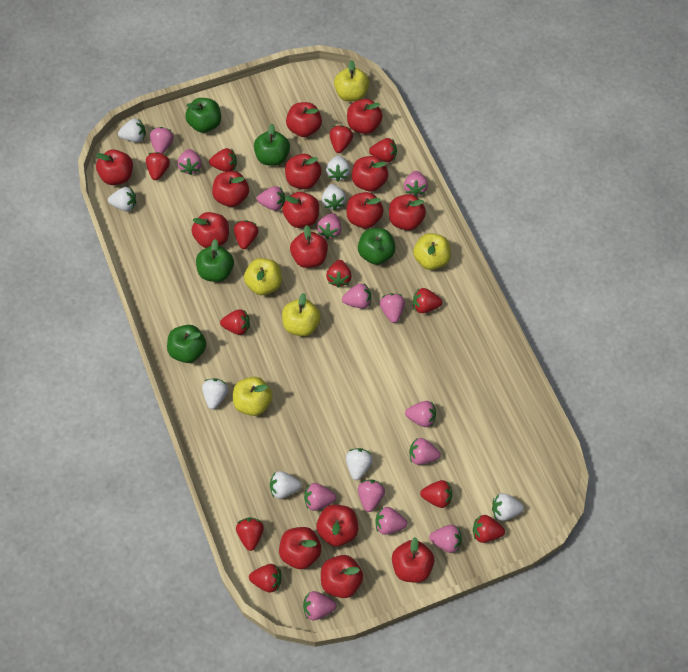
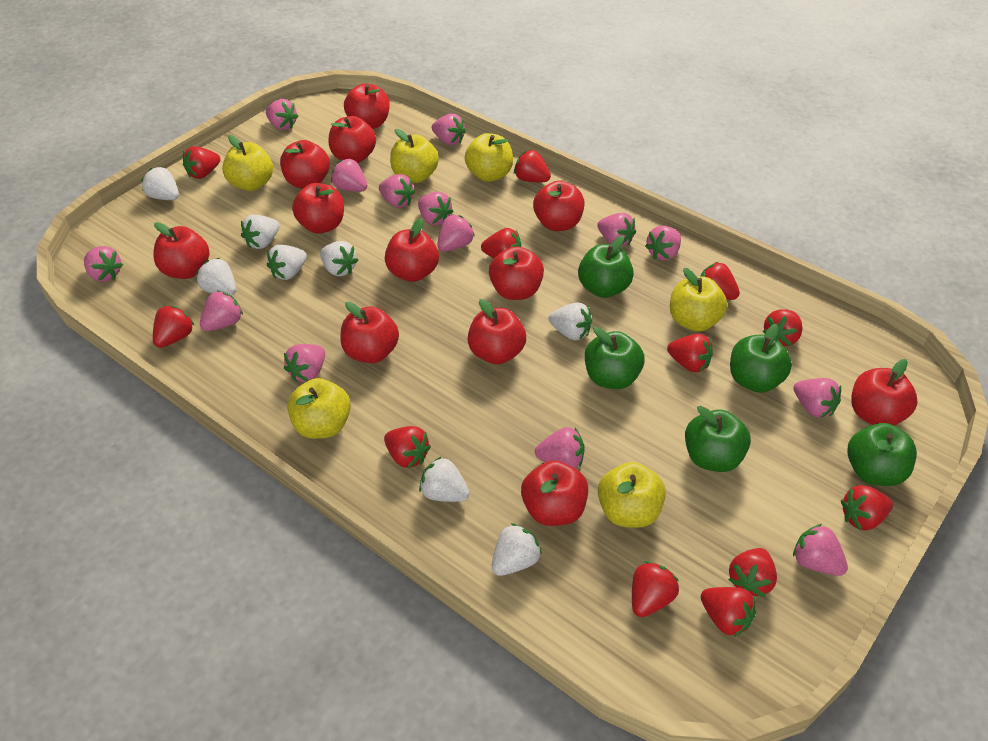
red apple: 15 -> 12
yellow apple: 5 -> 6

